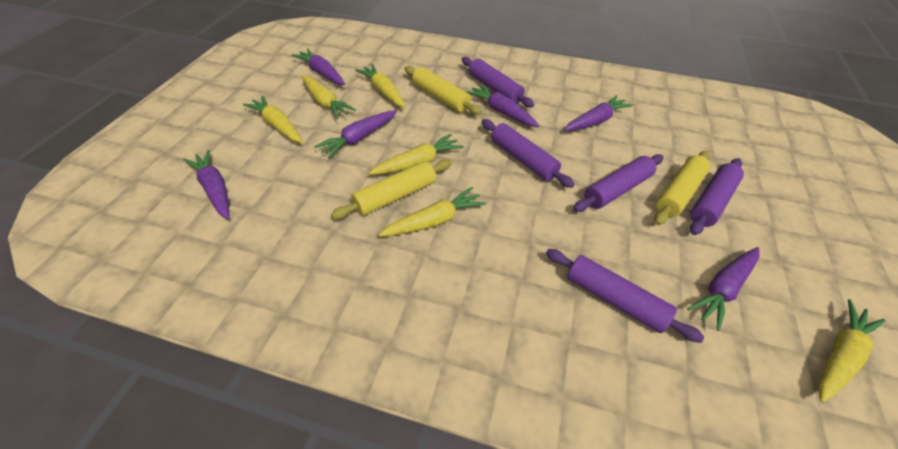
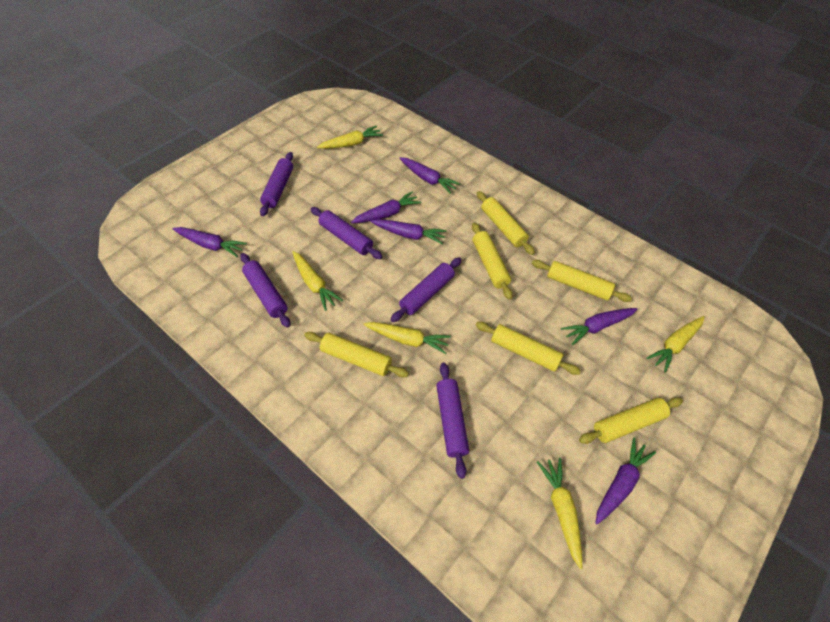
yellow carrot: 6 -> 5
yellow rolling pin: 3 -> 6

